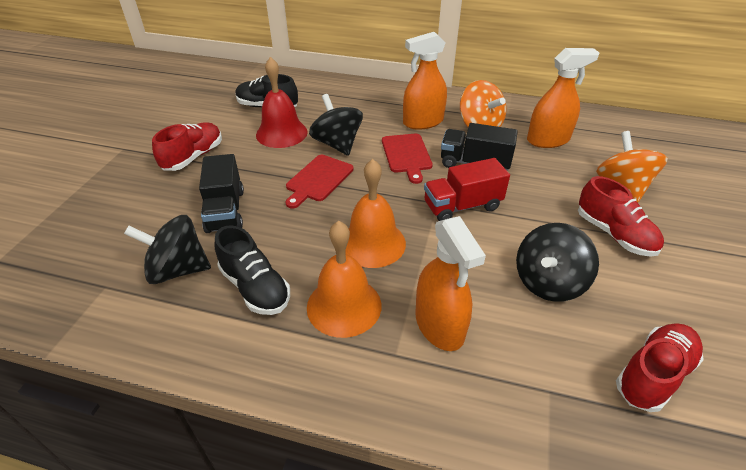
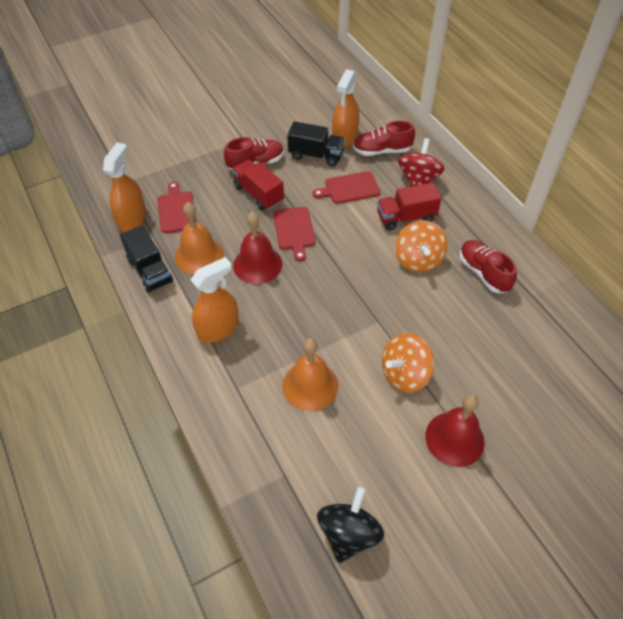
black shoe: 2 -> 0
black spinning top: 3 -> 1
red bell: 1 -> 2
red cutting board: 2 -> 3
red spinning top: 0 -> 1
red truck: 1 -> 2

